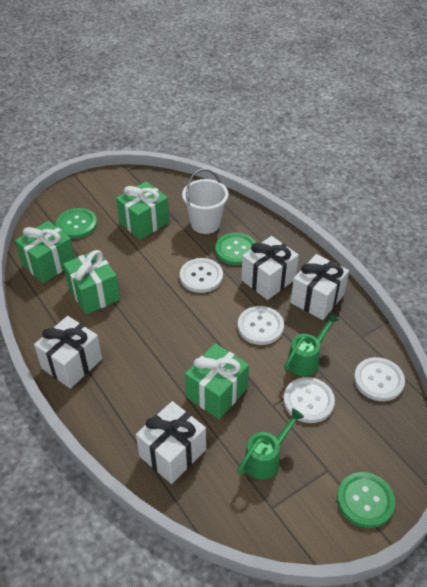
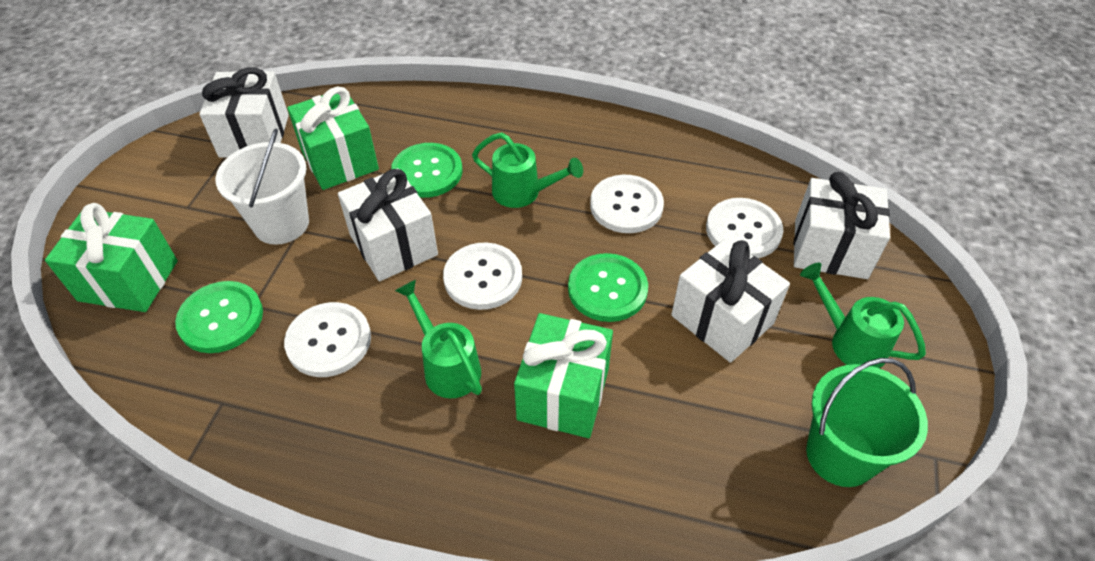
green bucket: 0 -> 1
green gift: 4 -> 3
green watering can: 2 -> 3

